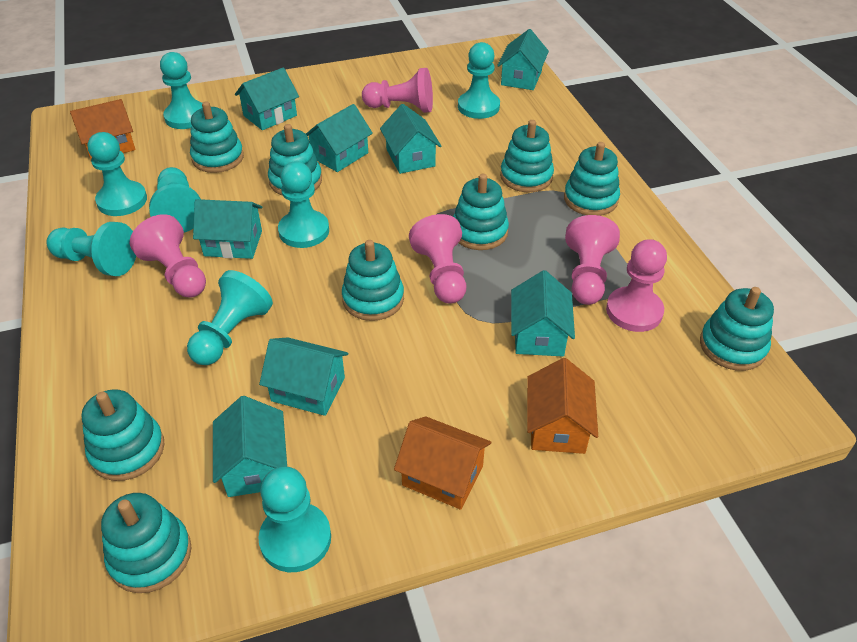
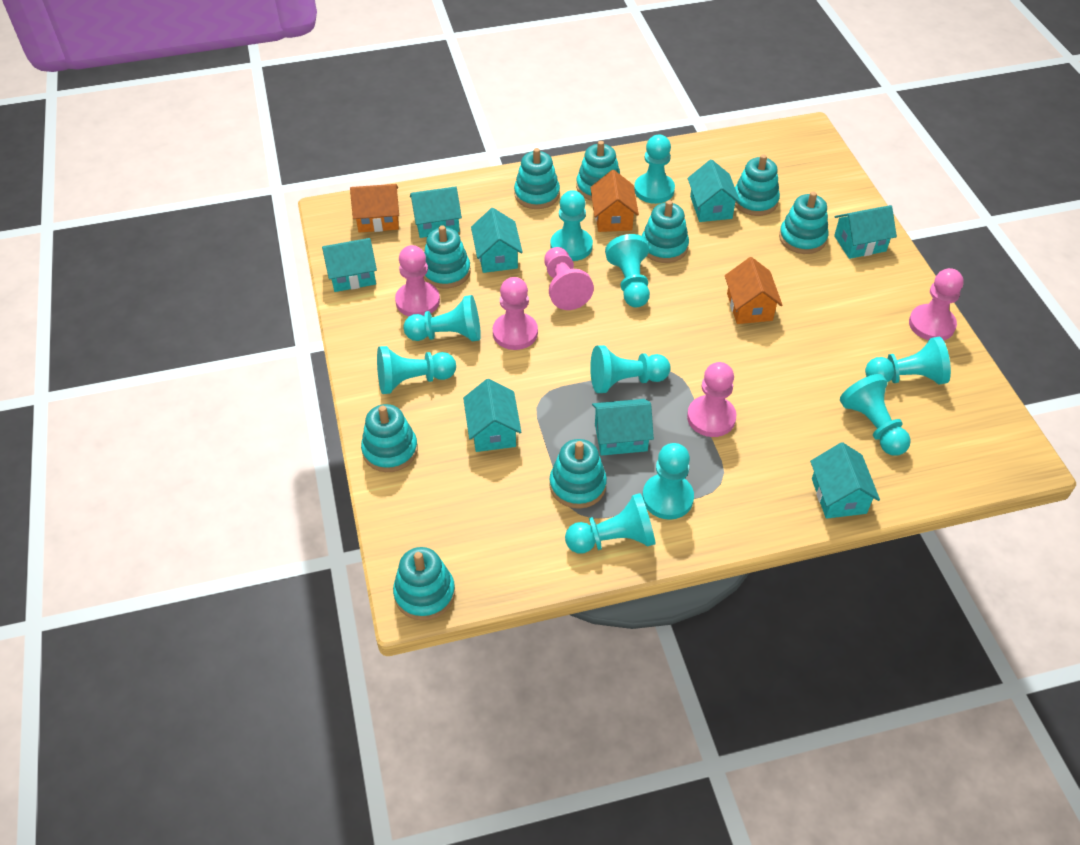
turquoise pawn: 8 -> 10

